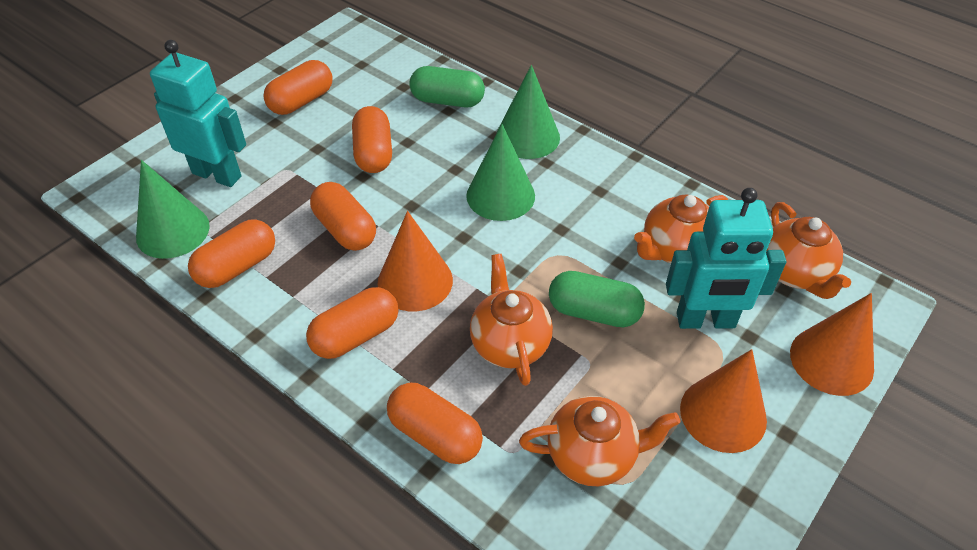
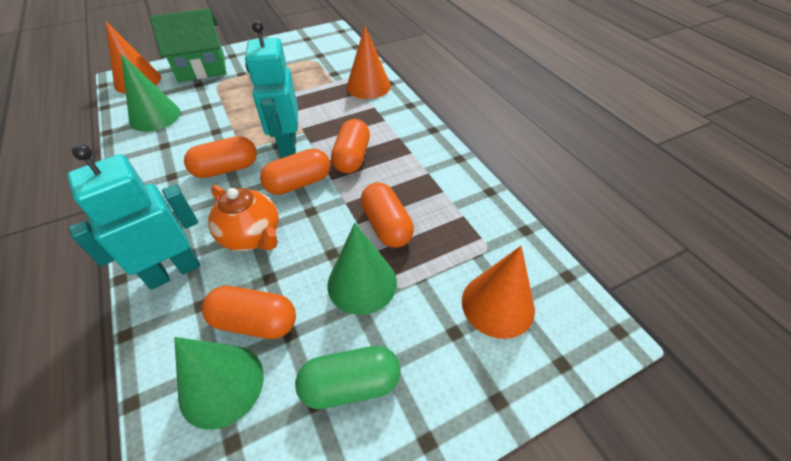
green capsule: 2 -> 1
green house: 0 -> 1
orange capsule: 6 -> 5
orange teapot: 4 -> 1

